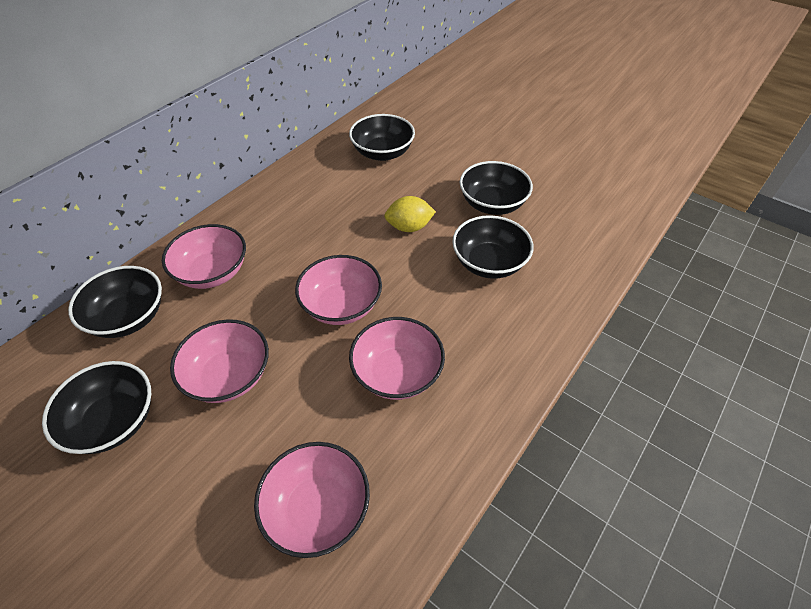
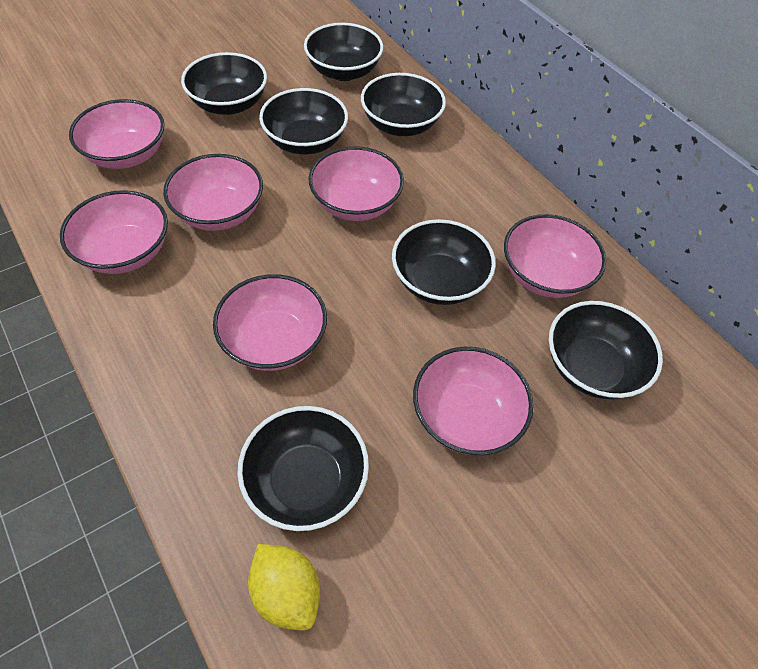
black bowl: 5 -> 7
pink bowl: 5 -> 7

